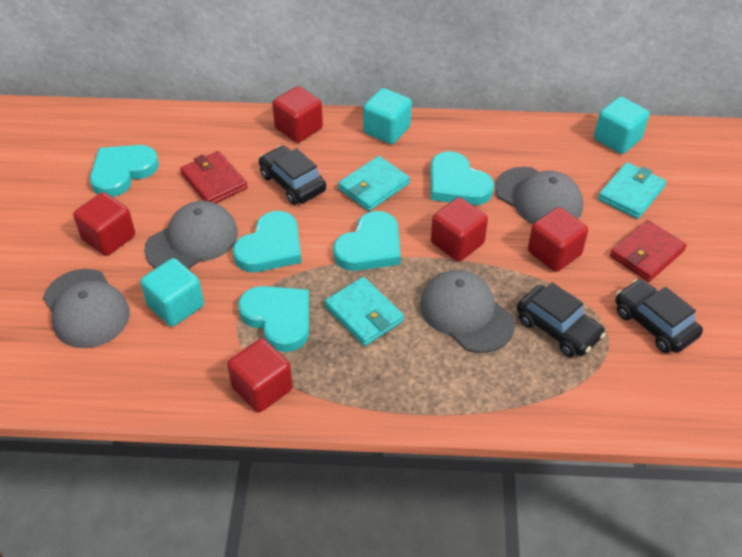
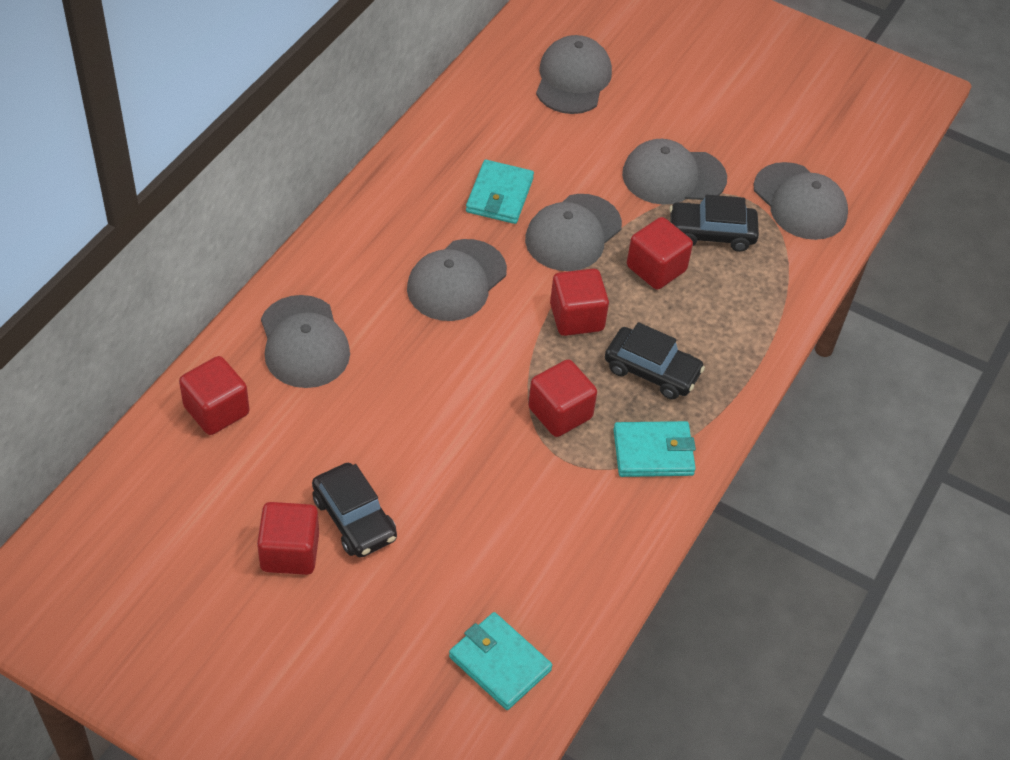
grey cap: 4 -> 6
red wallet: 2 -> 0
turquoise cube: 3 -> 0
turquoise heart: 5 -> 0

